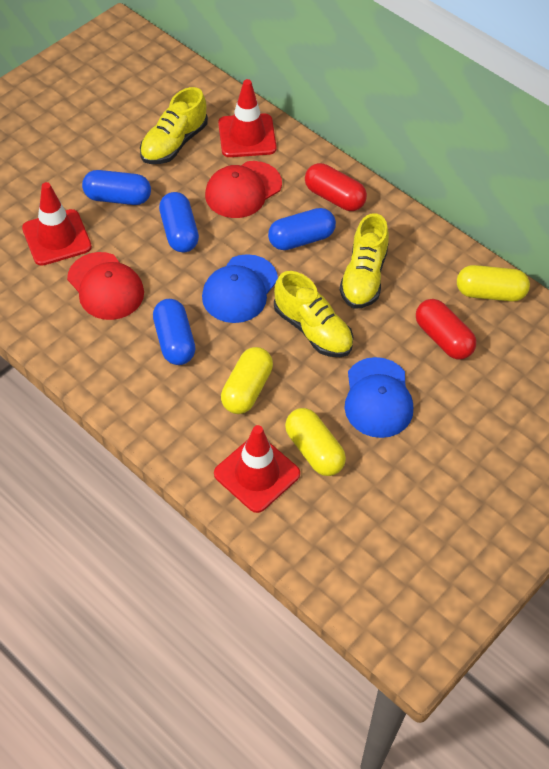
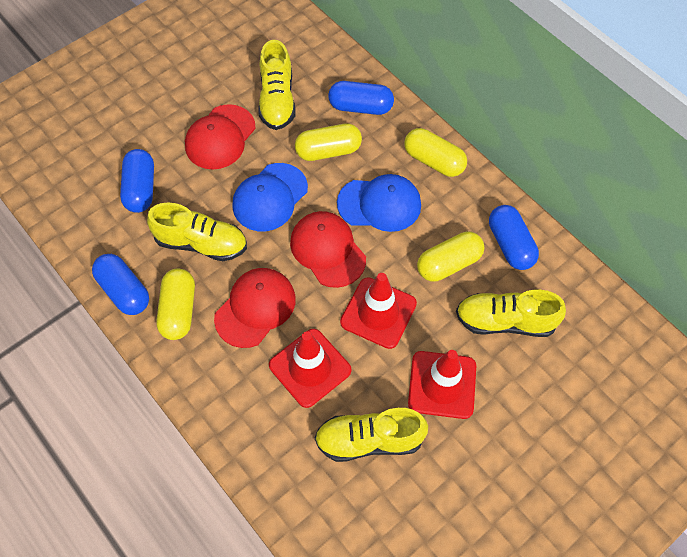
red cap: 2 -> 3
red capsule: 2 -> 0
yellow capsule: 3 -> 4
yellow shoe: 3 -> 4

